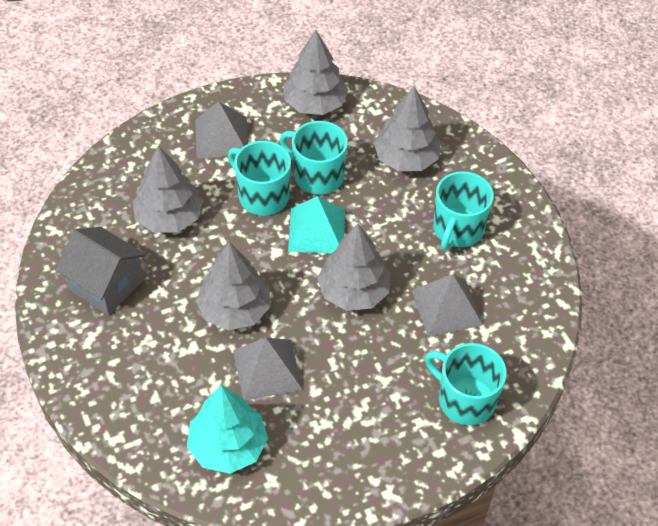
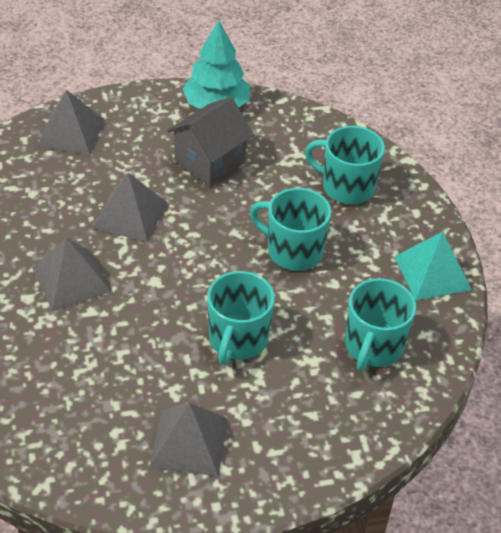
grey pyramid: 3 -> 4
grey tree: 5 -> 0

